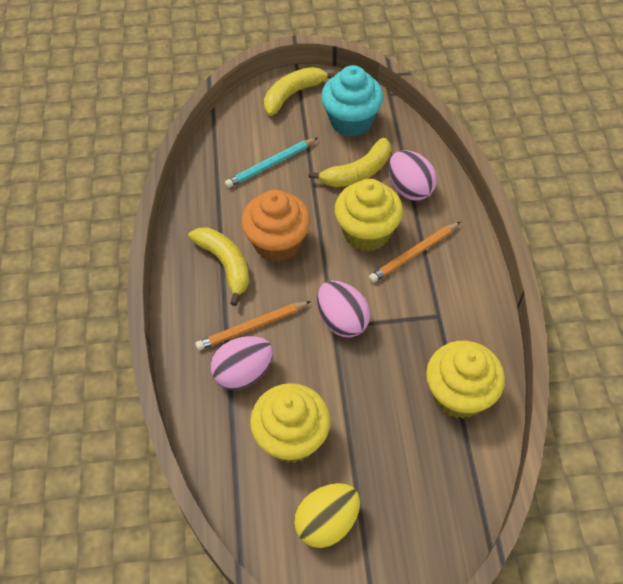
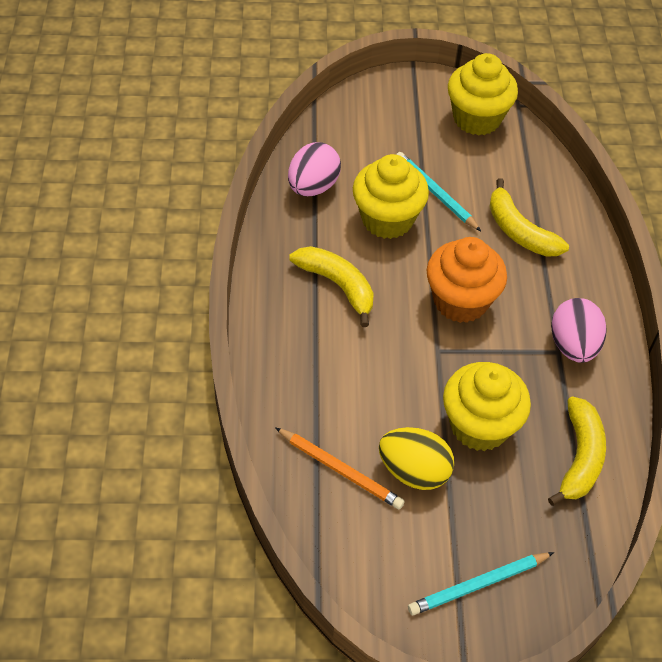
orange pencil: 2 -> 1
pink egg: 3 -> 2
turquoise cupcake: 1 -> 0
turquoise pencil: 1 -> 2

